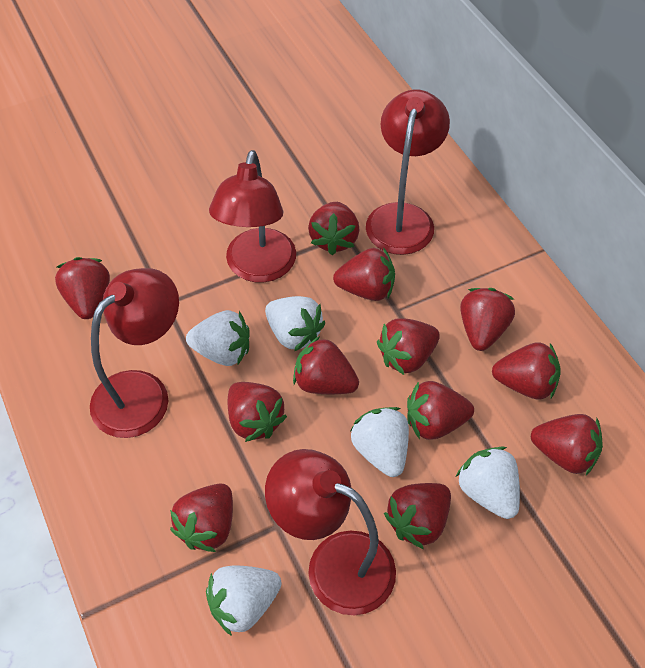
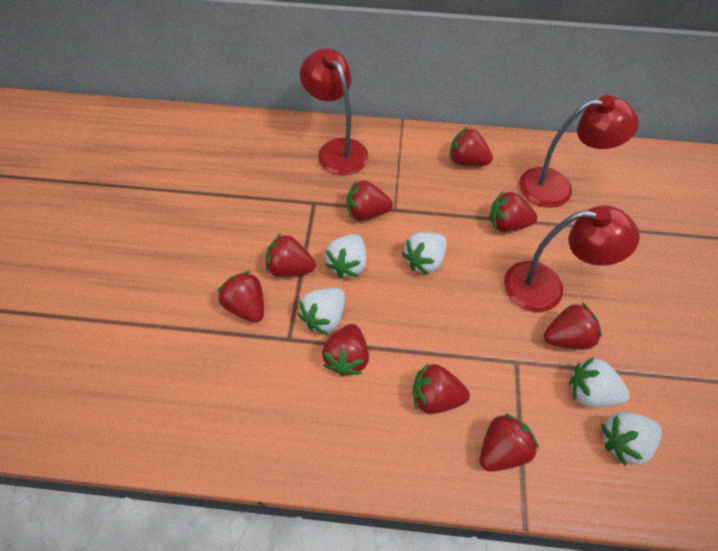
red lamp: 4 -> 3
red strawberry: 12 -> 9

